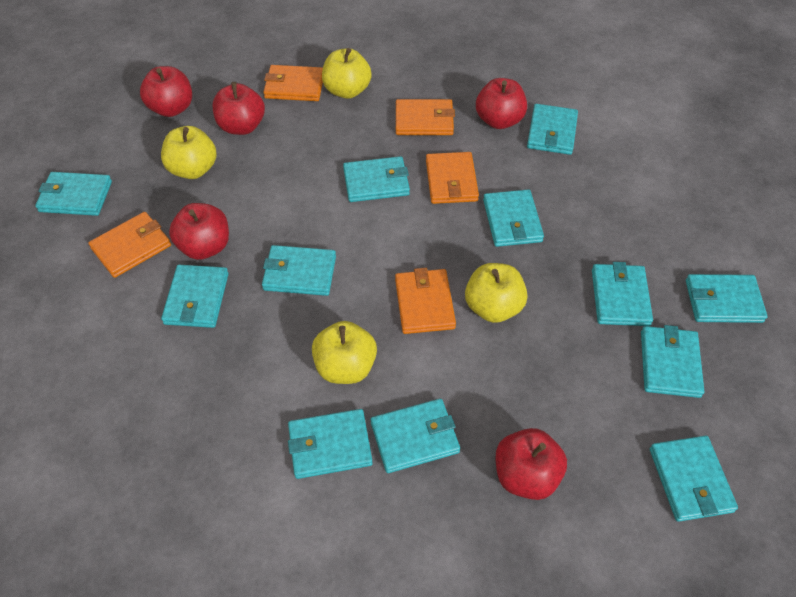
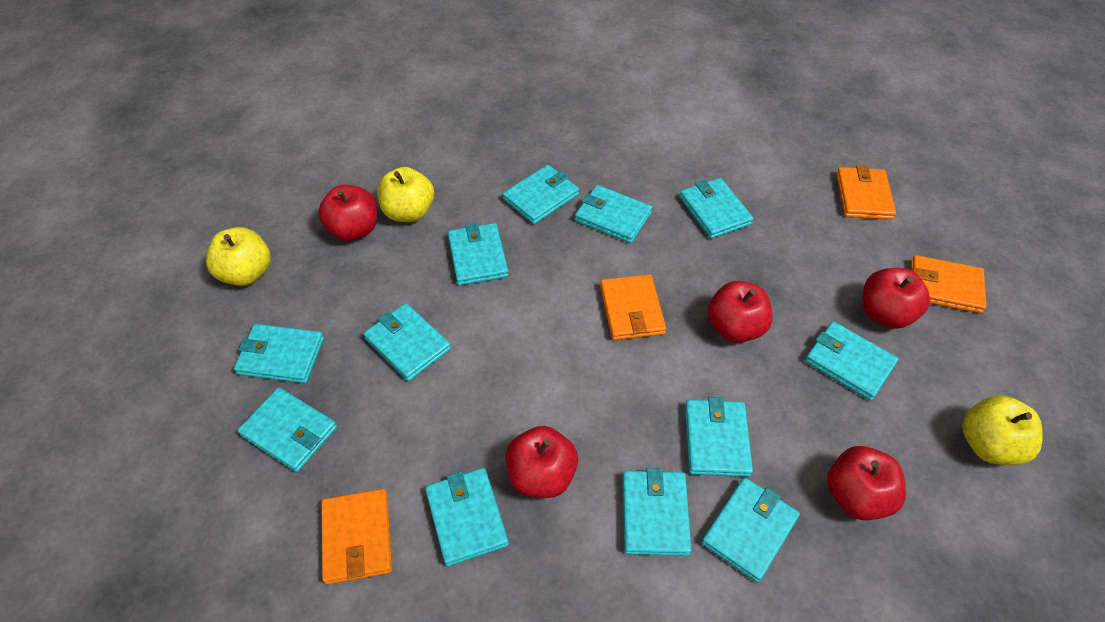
orange wallet: 5 -> 4
yellow apple: 4 -> 3

